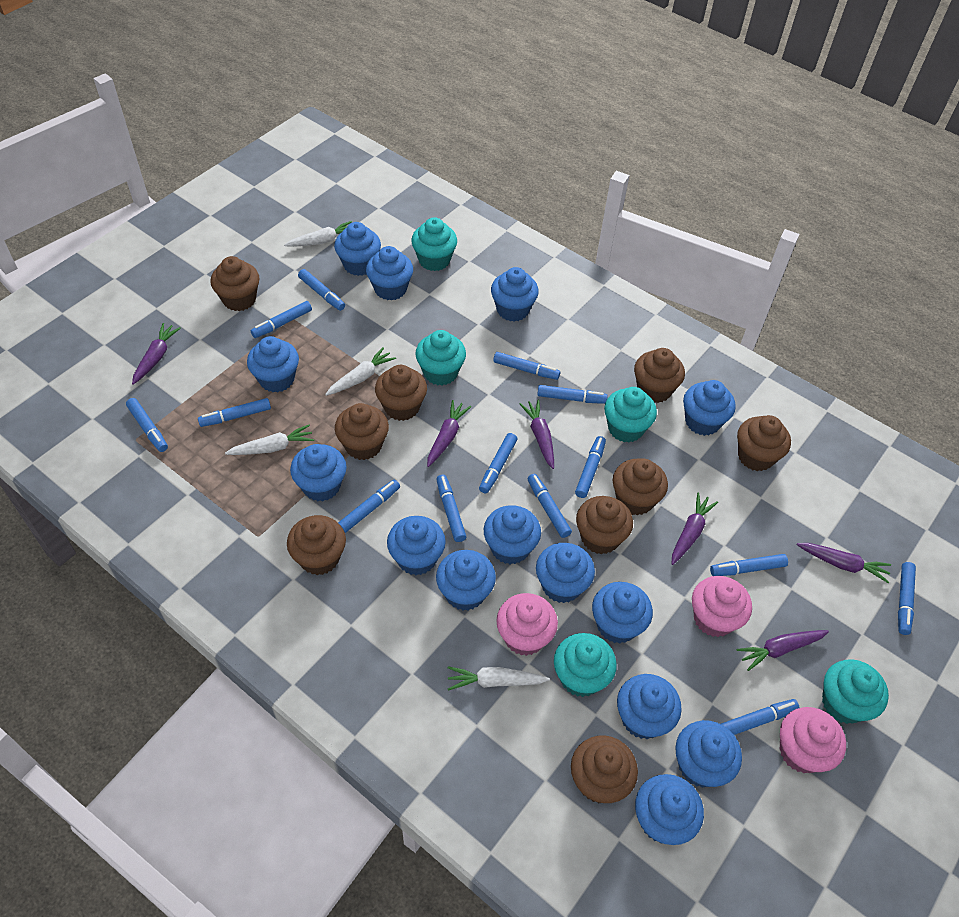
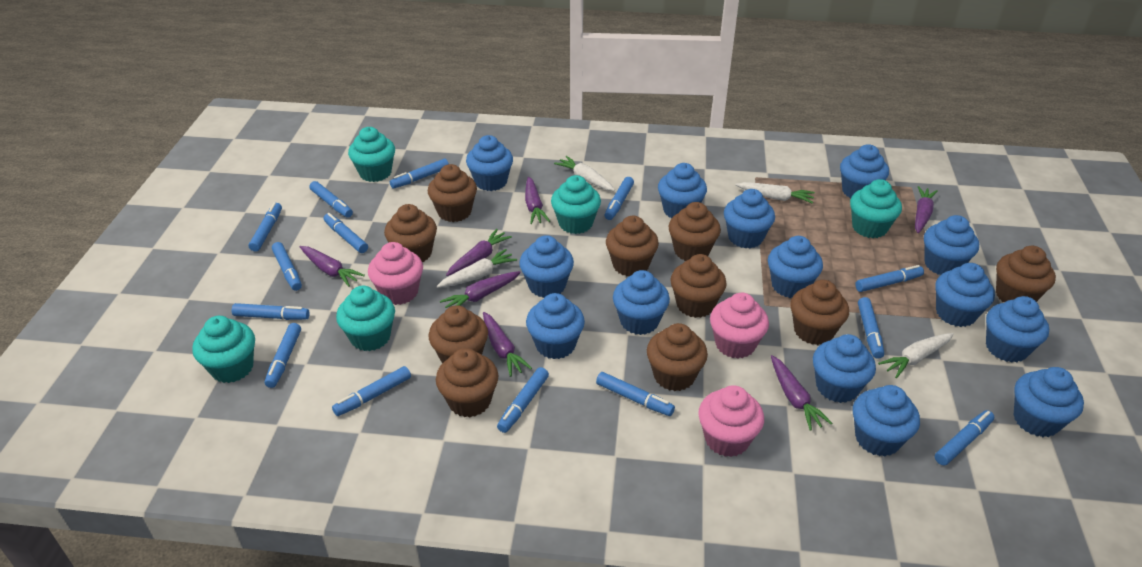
brown cupcake: 9 -> 10
purple carrot: 6 -> 7

